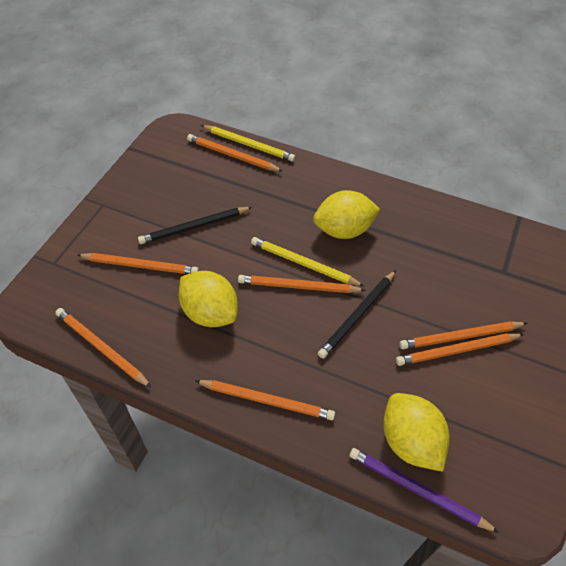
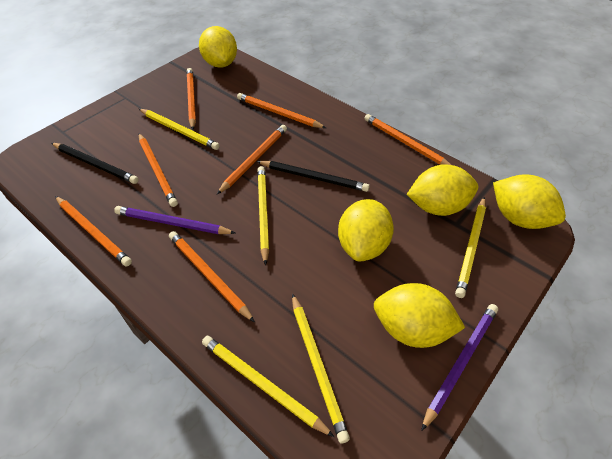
purple pencil: 1 -> 2
yellow lemon: 3 -> 5
yellow pencil: 2 -> 5

